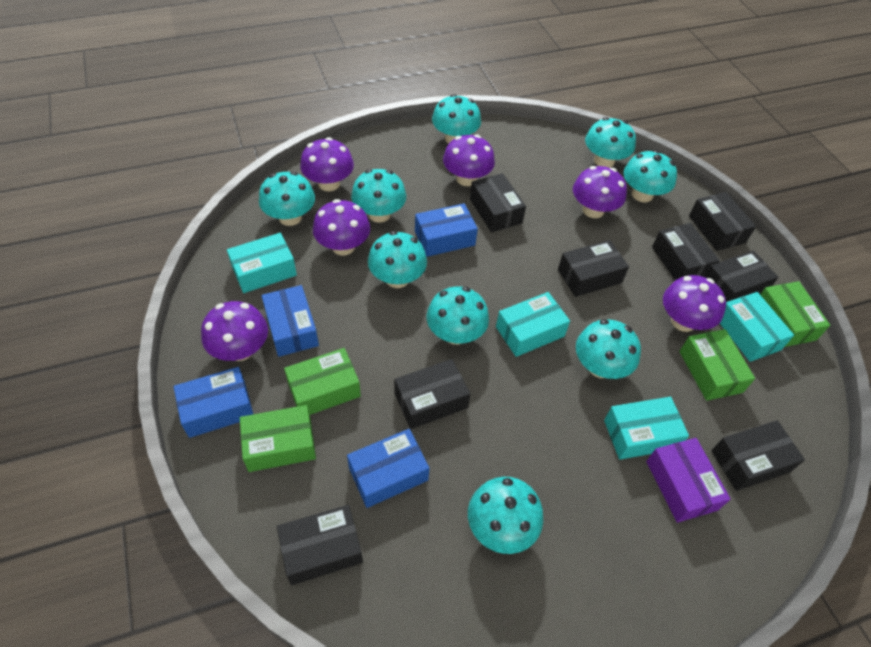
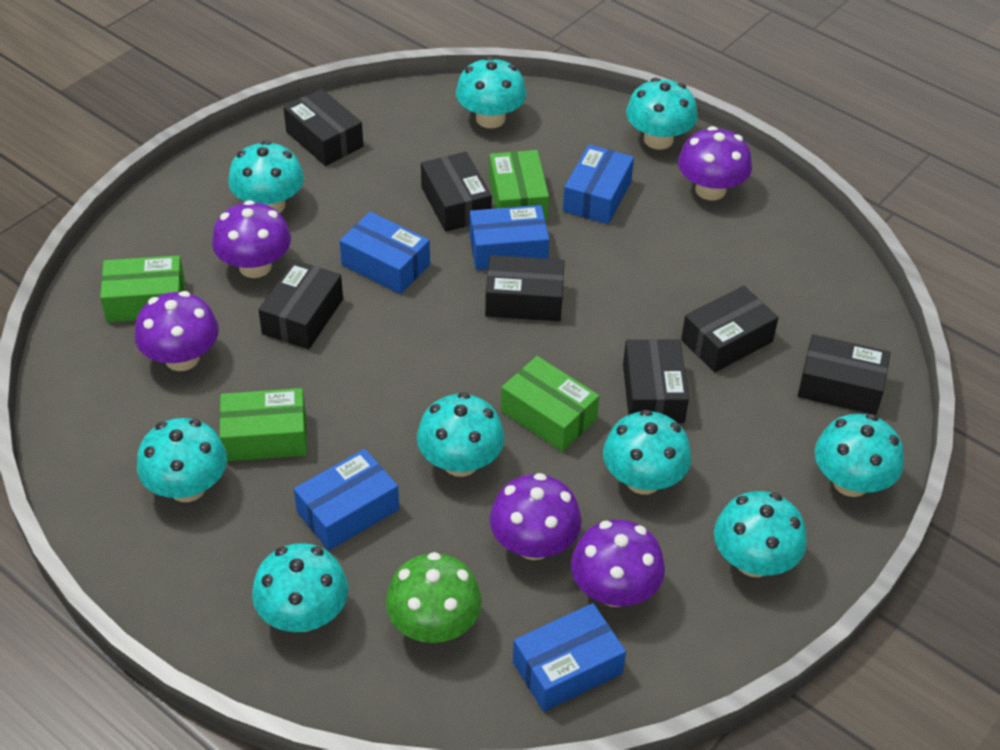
black box: 8 -> 7
blue box: 4 -> 5
green mushroom: 0 -> 1
purple box: 1 -> 0
purple mushroom: 6 -> 5
turquoise box: 4 -> 0

